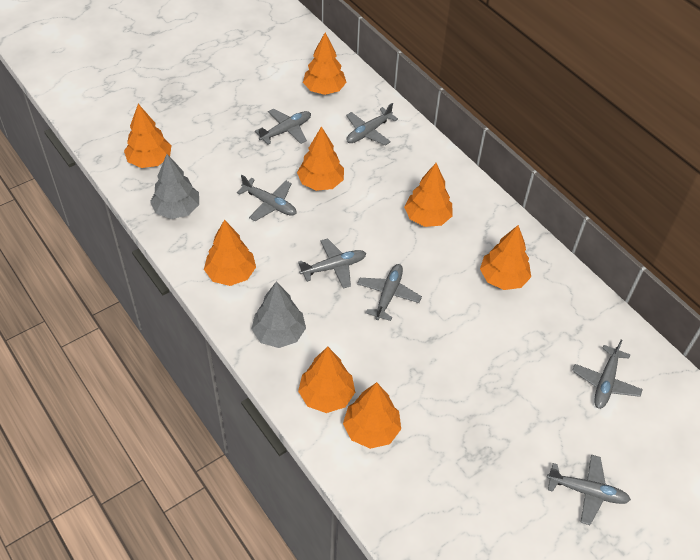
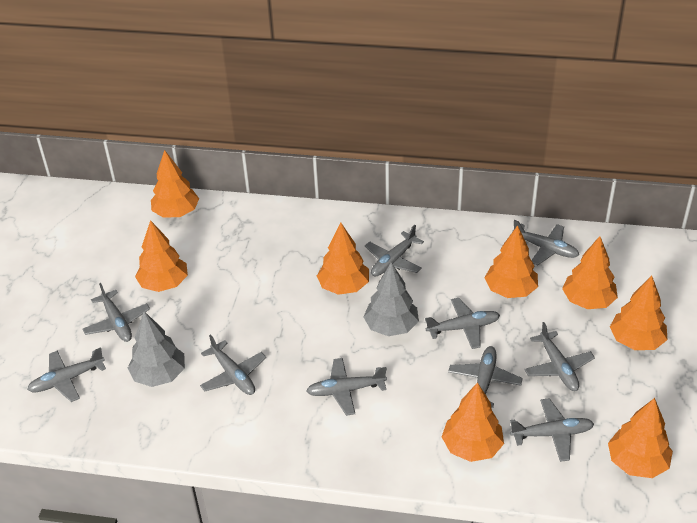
grey plane: 7 -> 10

